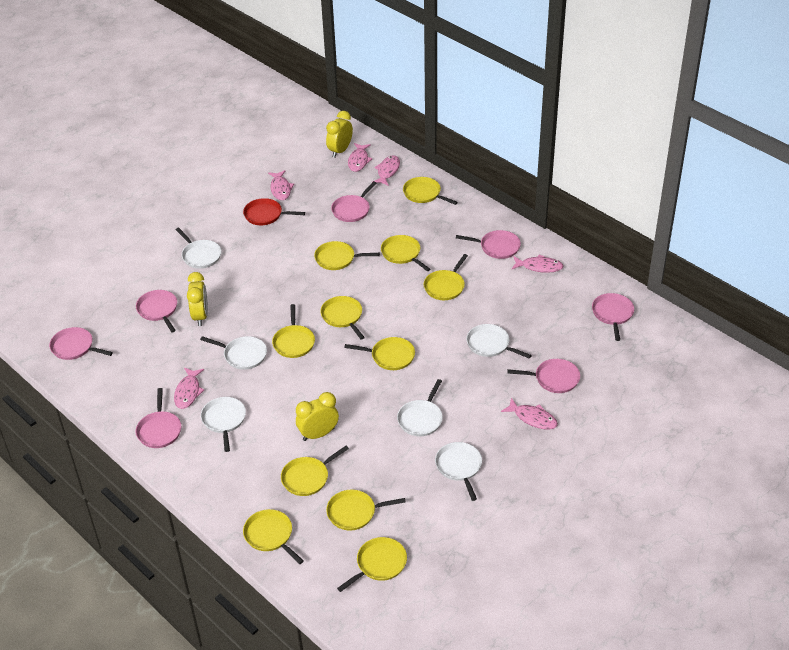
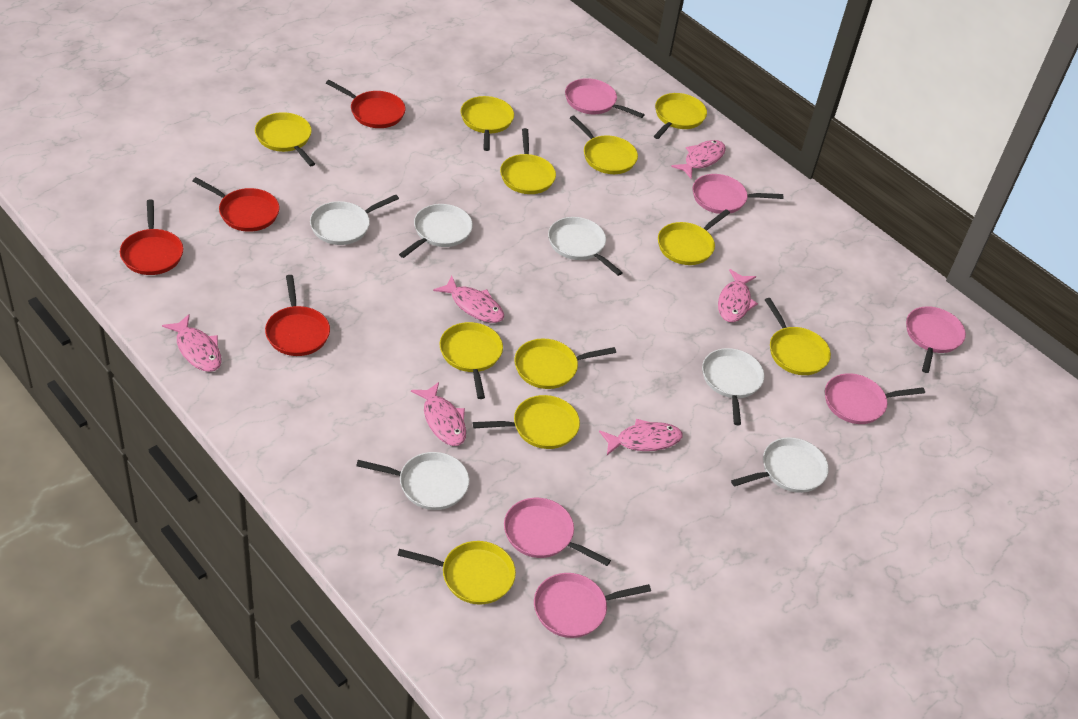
pink pan: 7 -> 6
red pan: 1 -> 4
yellow clock: 3 -> 0

